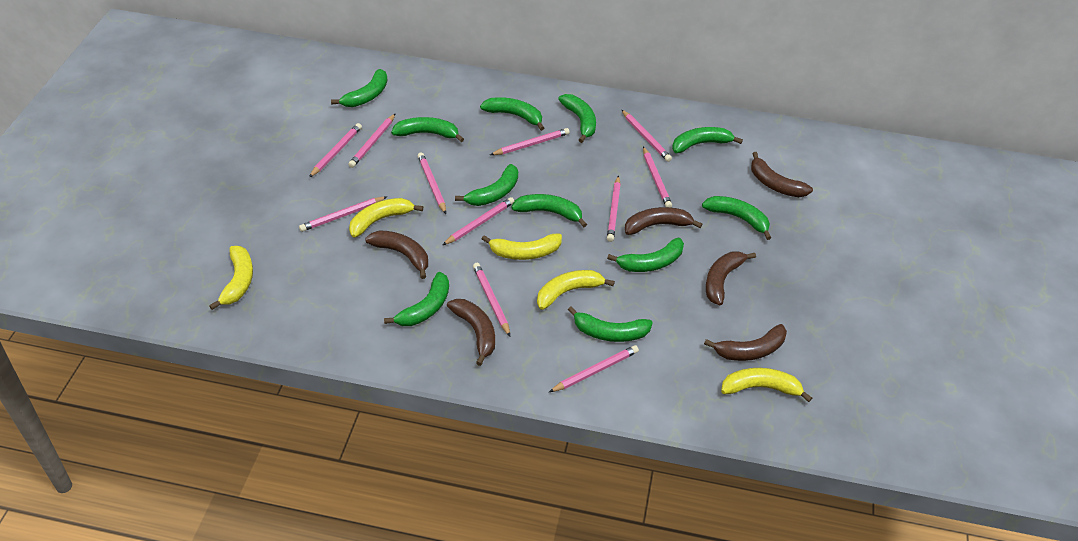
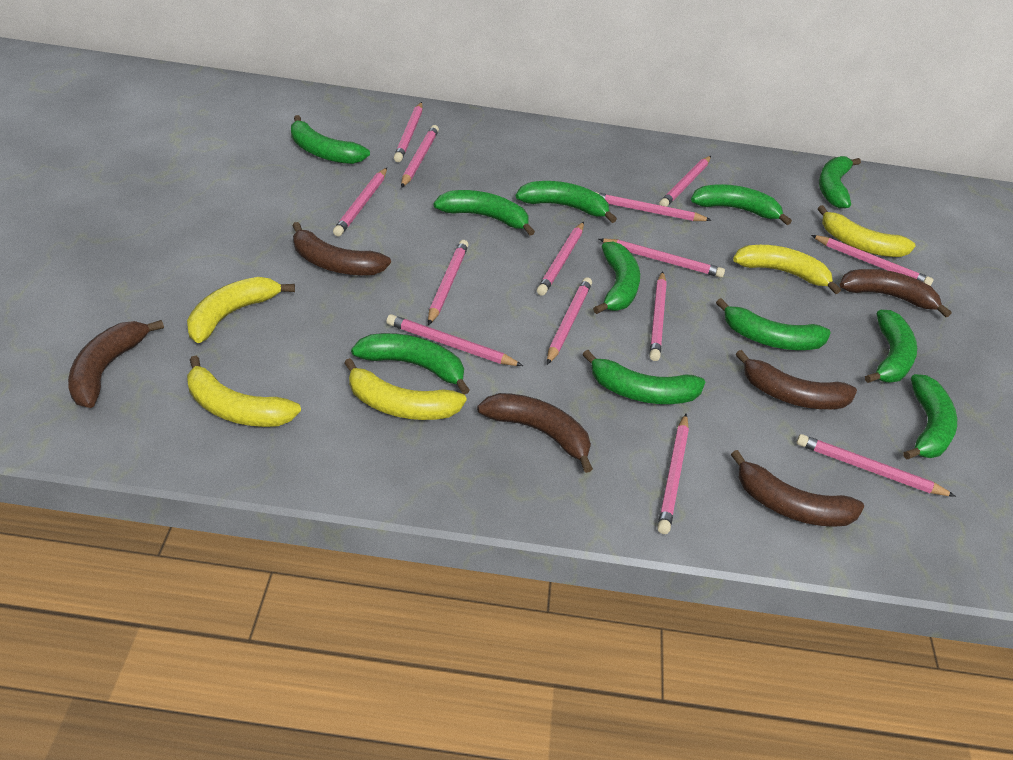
pink pencil: 11 -> 14

